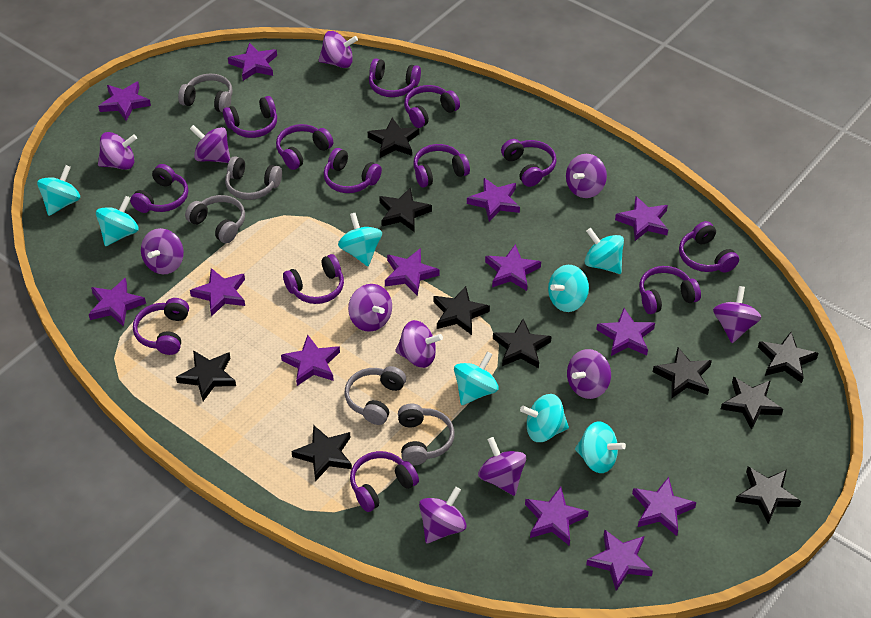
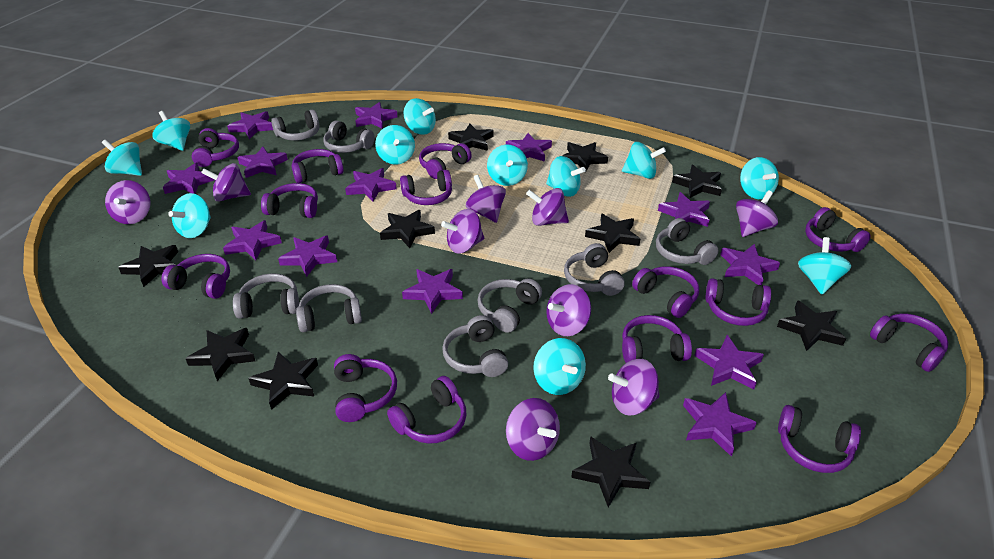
grey headphones: 5 -> 8
purple headphones: 13 -> 14
purple spinning top: 11 -> 9
turquoise spinning top: 8 -> 11

